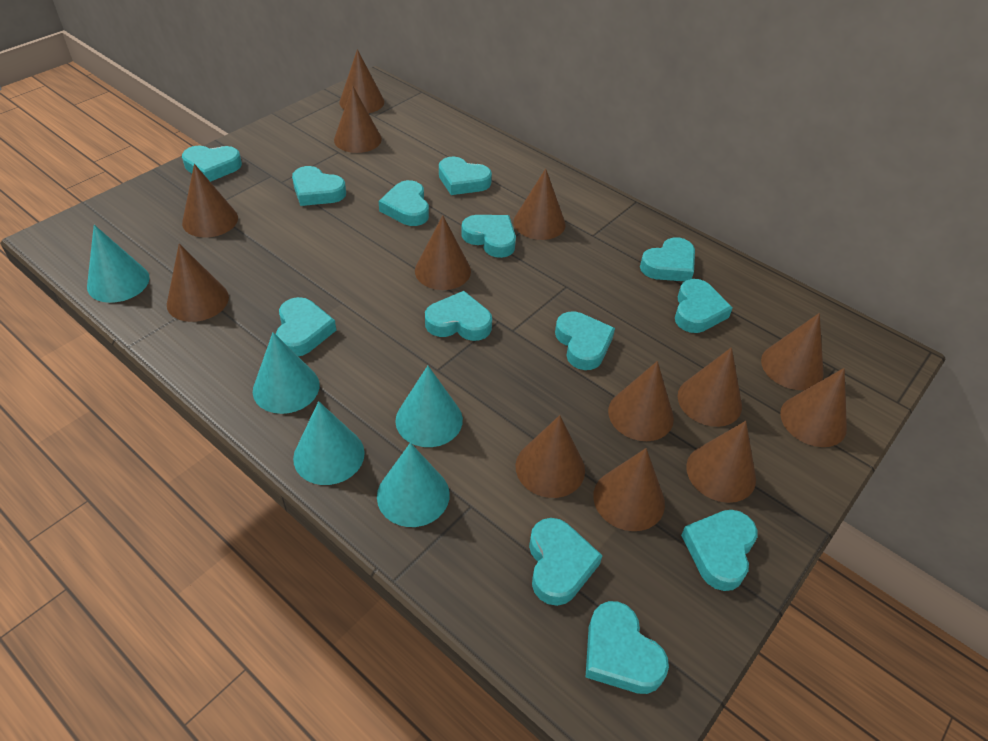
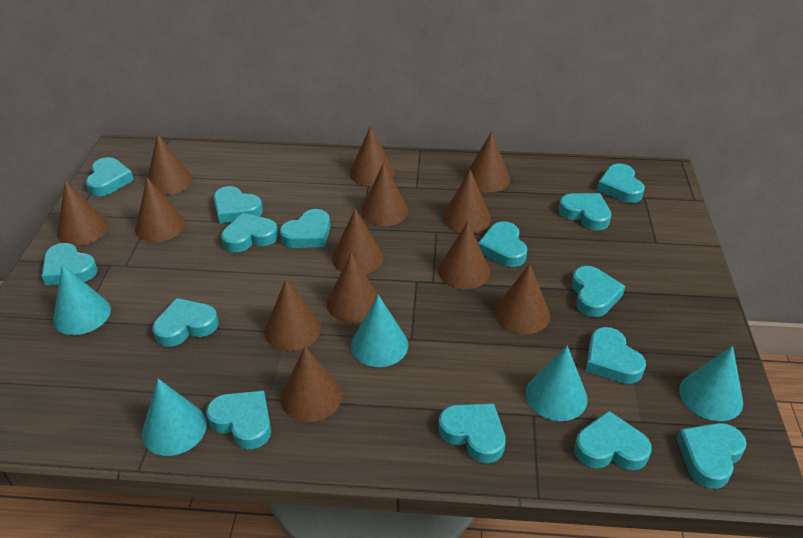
turquoise heart: 13 -> 15

